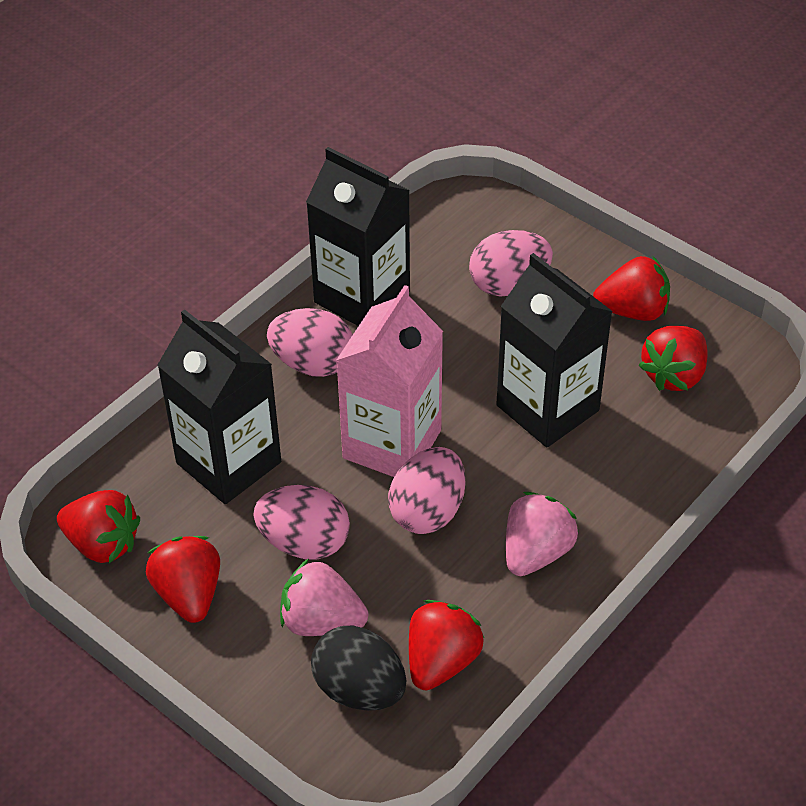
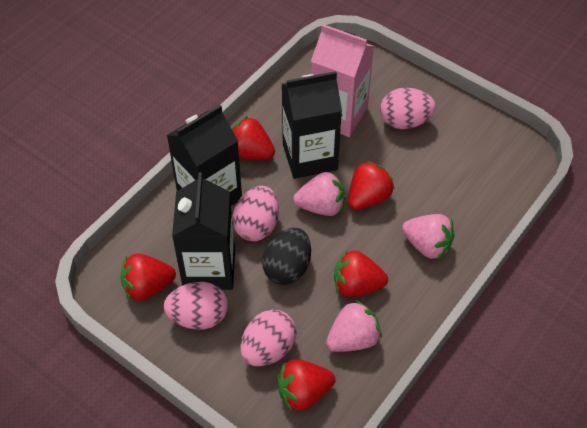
pink strawberry: 2 -> 3

